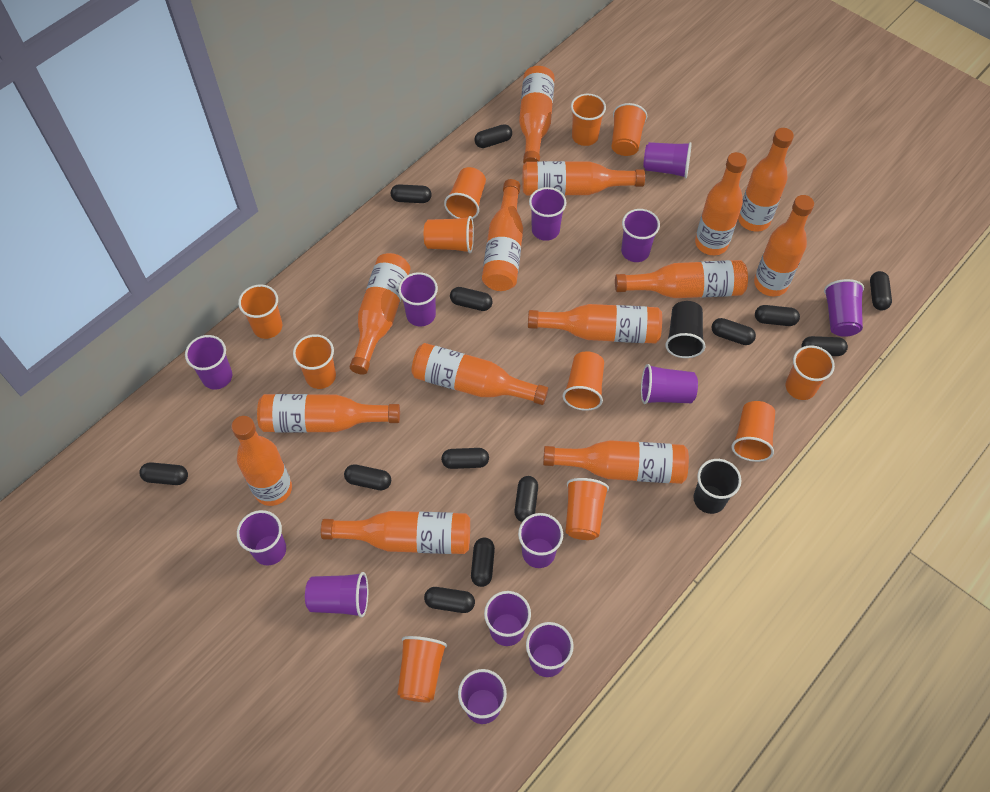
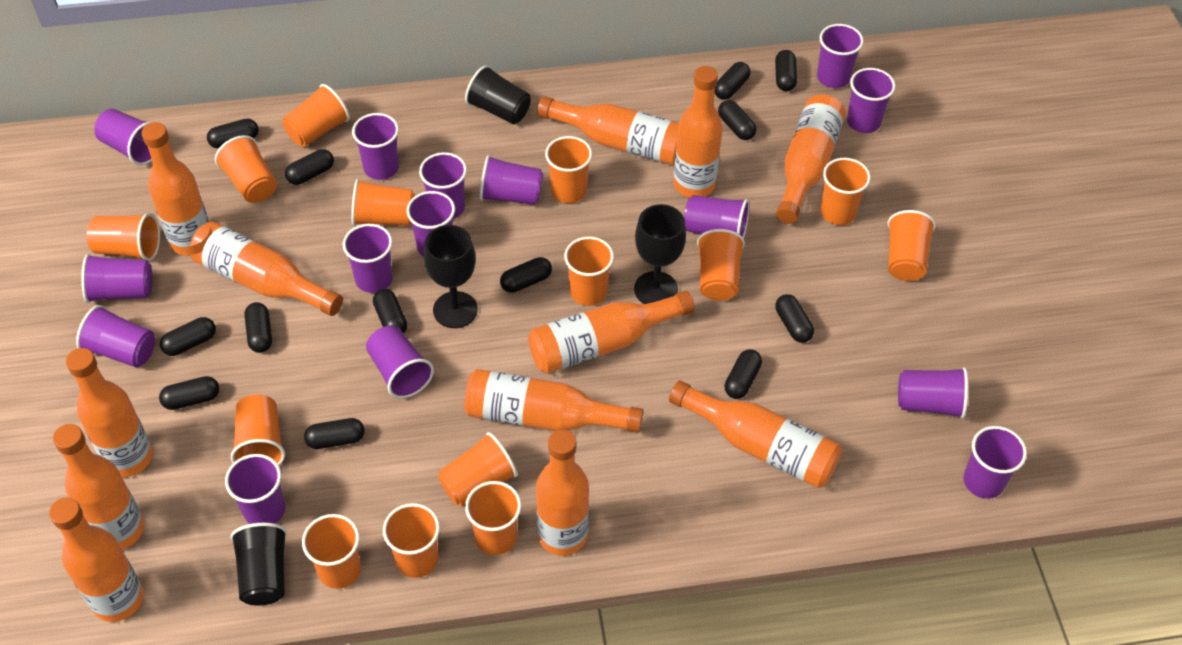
black goblet: 0 -> 2
orange bottle: 14 -> 12
orange cup: 11 -> 14
purple cup: 13 -> 15

